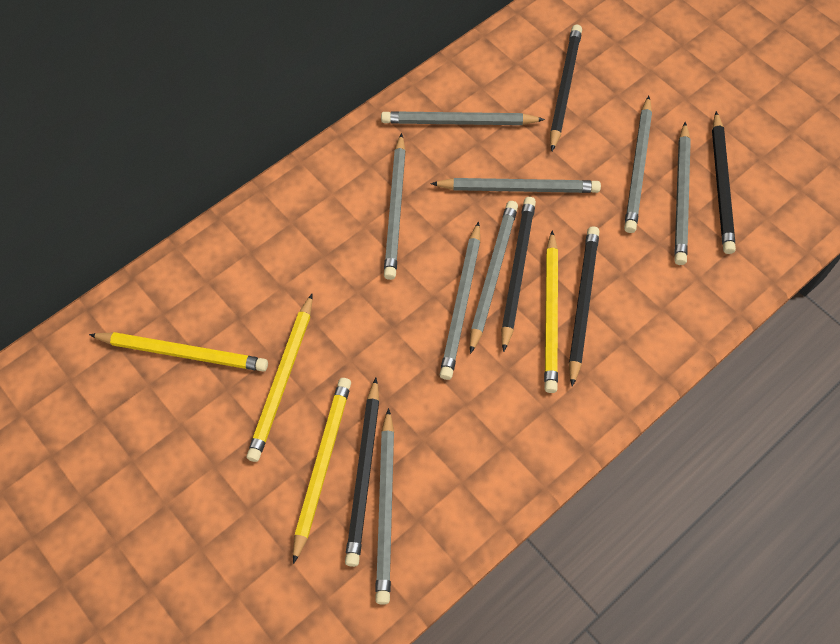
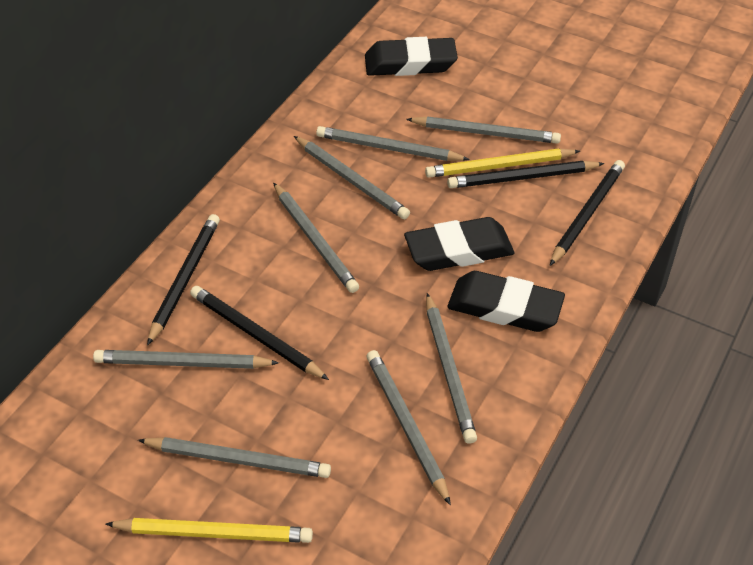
black eraser: 0 -> 3
black pencil: 5 -> 4
yellow pencil: 4 -> 2

